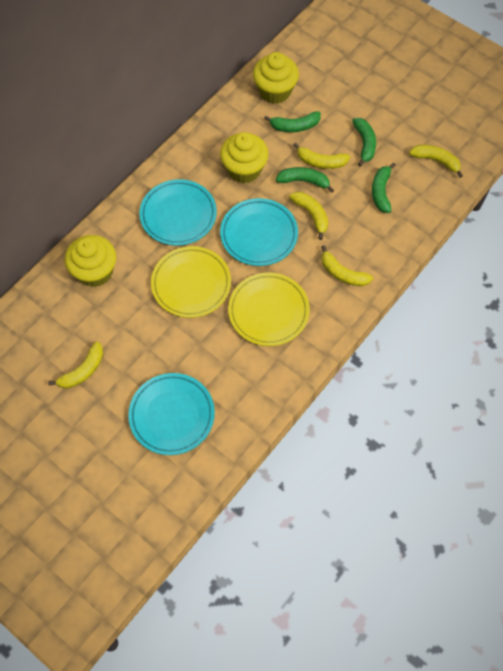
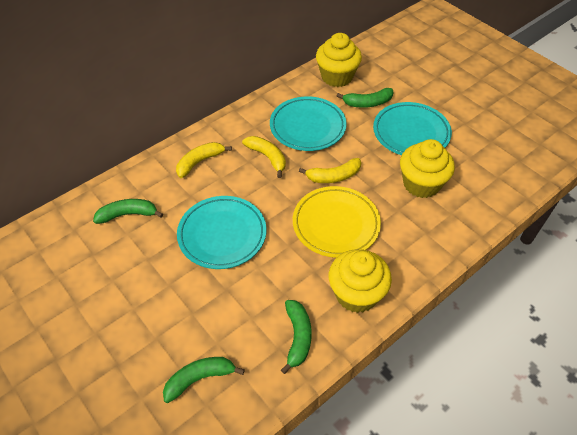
yellow banana: 5 -> 3
yellow plate: 2 -> 1

